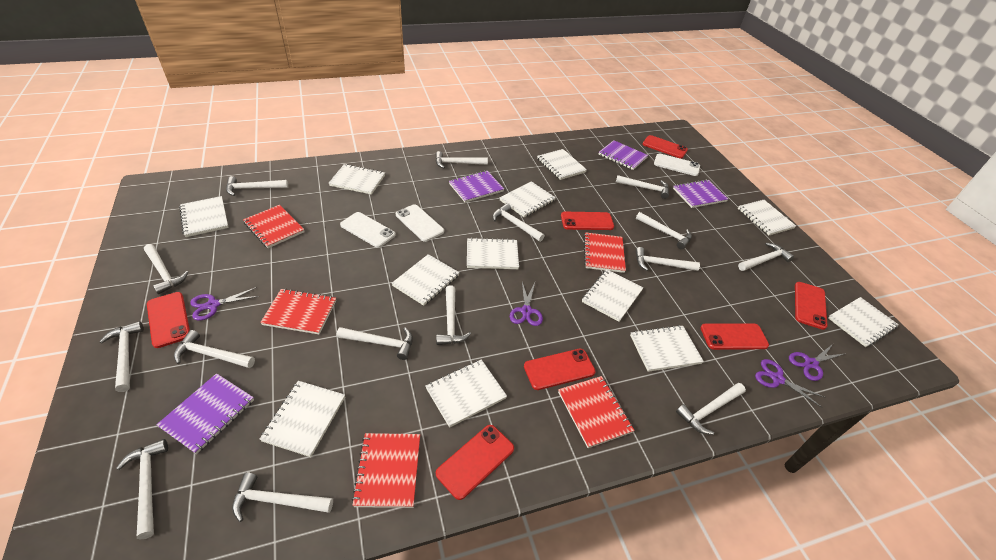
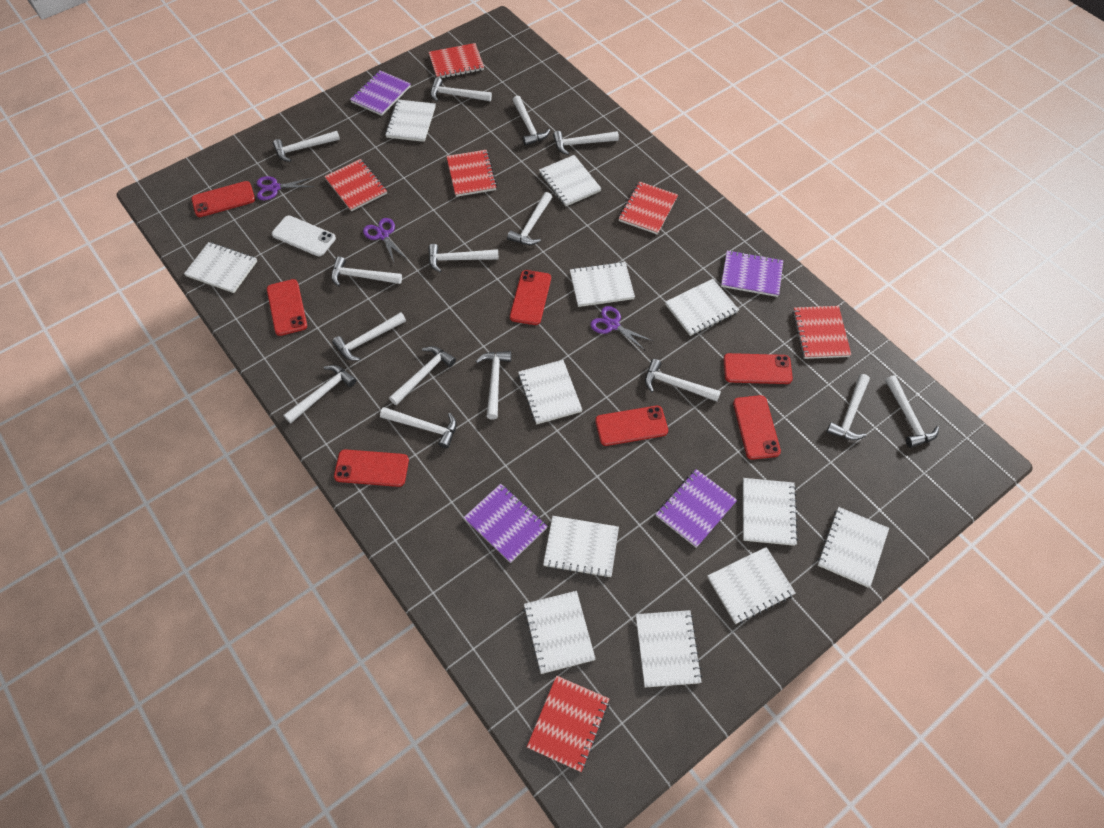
purple scissors: 4 -> 3
red notebook: 5 -> 6
white phone: 3 -> 1

